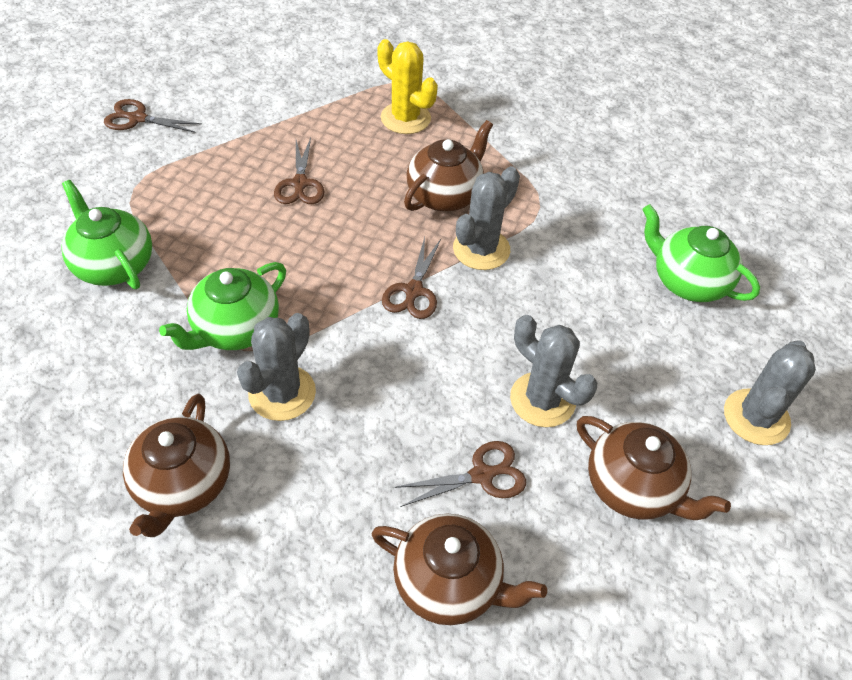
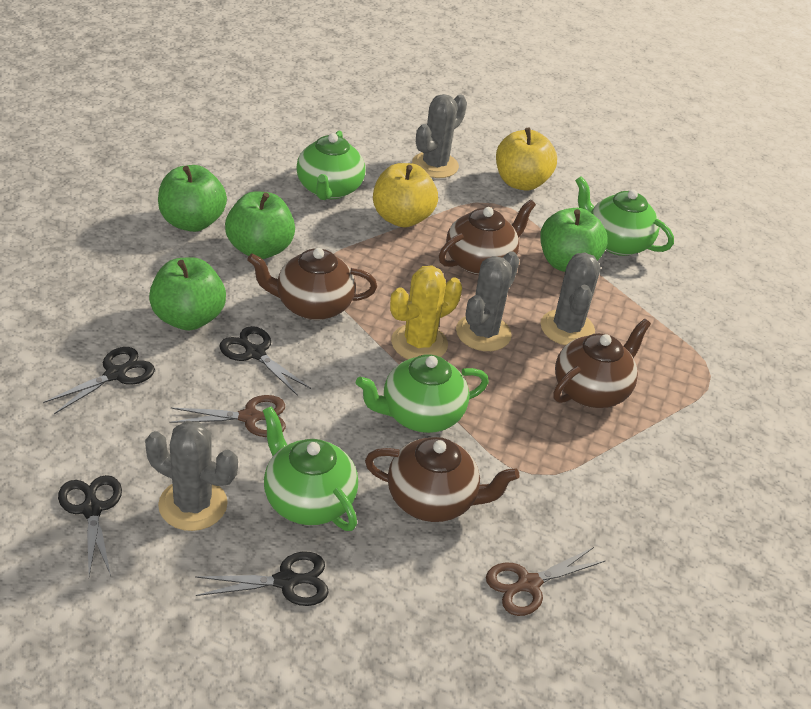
black scissors: 0 -> 4
brown scissors: 4 -> 2
green apple: 0 -> 4
green teapot: 3 -> 4
yellow apple: 0 -> 2

